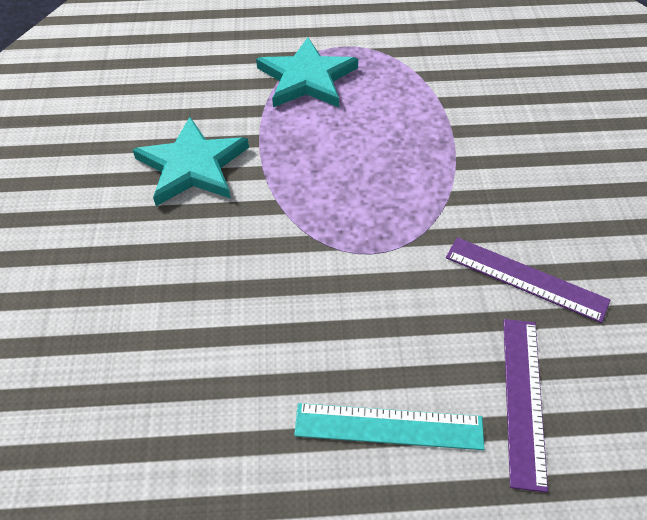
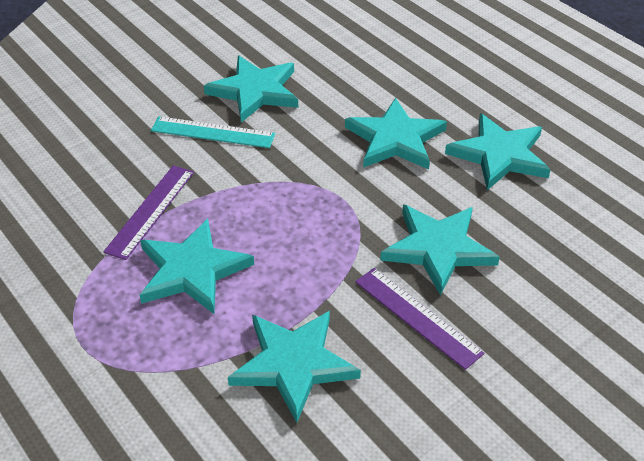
turquoise star: 2 -> 6

